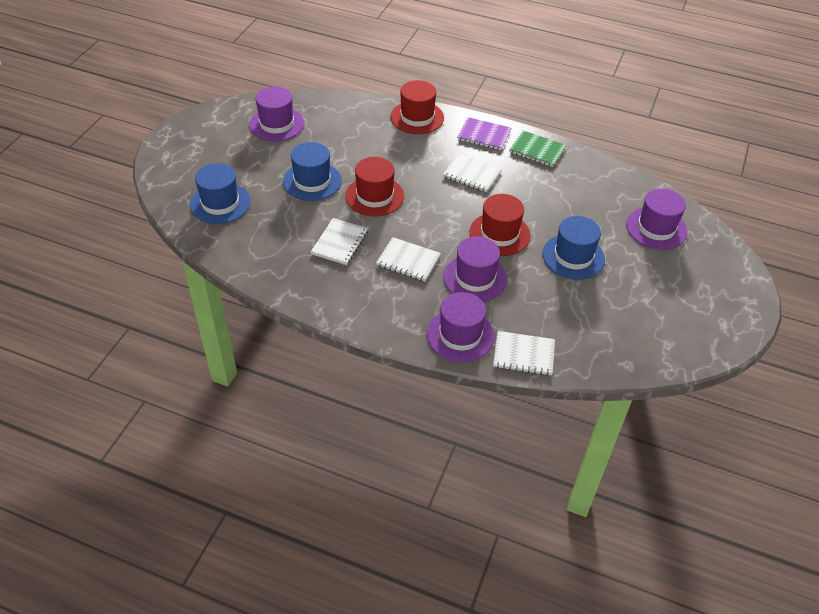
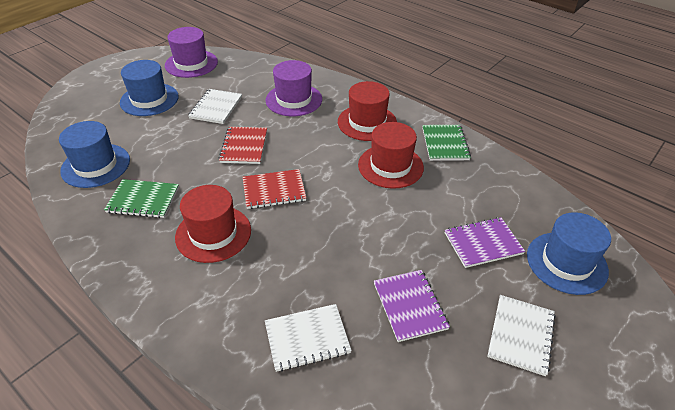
green notebook: 1 -> 2
purple hat: 4 -> 2
purple notebook: 1 -> 2
red notebook: 0 -> 2
white notebook: 4 -> 3

